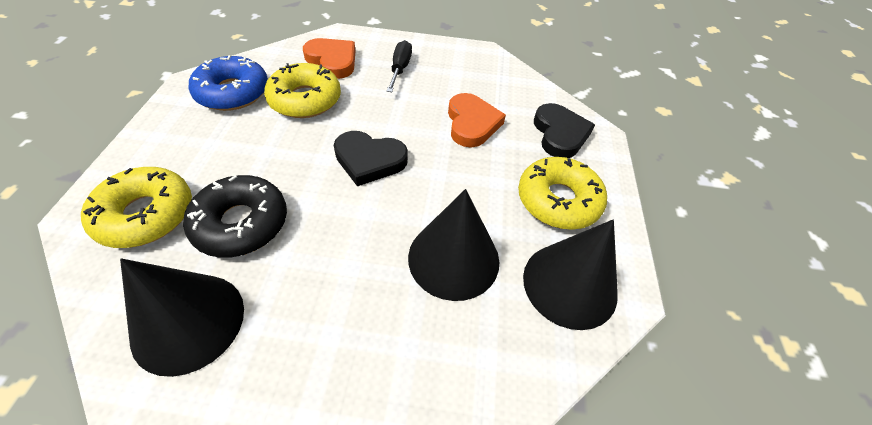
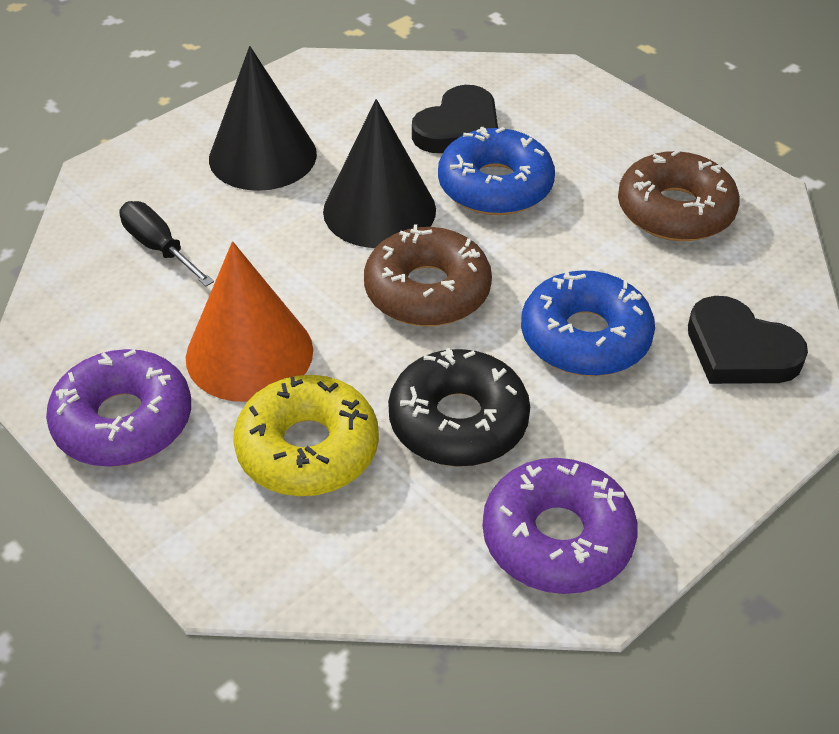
black cone: 3 -> 2
blue donut: 1 -> 2
brown donut: 0 -> 2
orange cone: 0 -> 1
orange heart: 2 -> 0
purple donut: 0 -> 2
yellow donut: 3 -> 1

